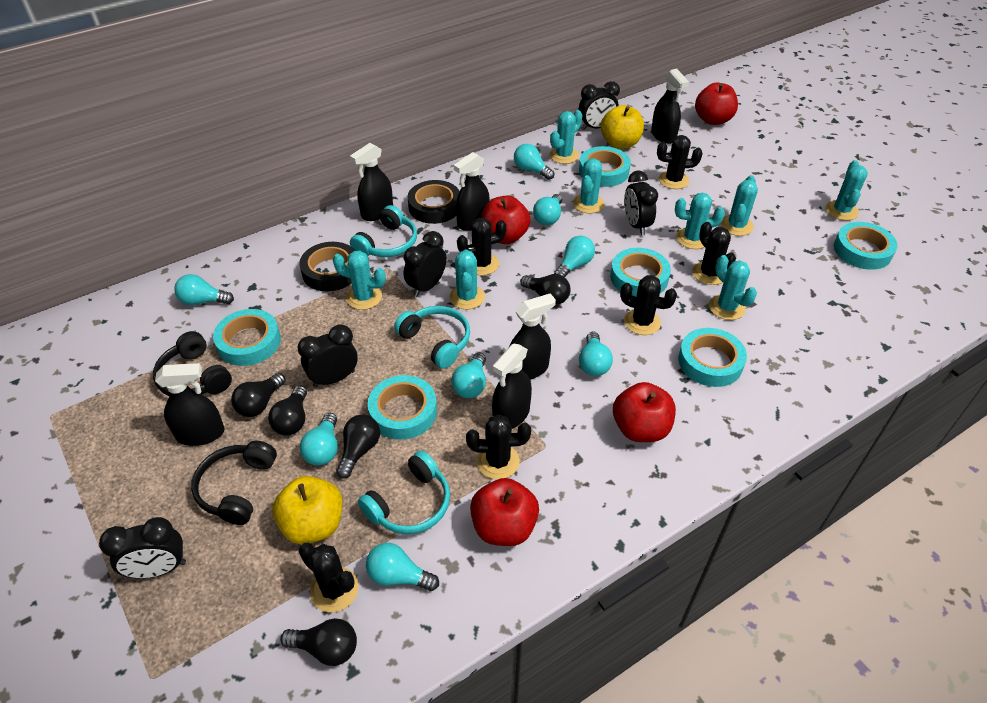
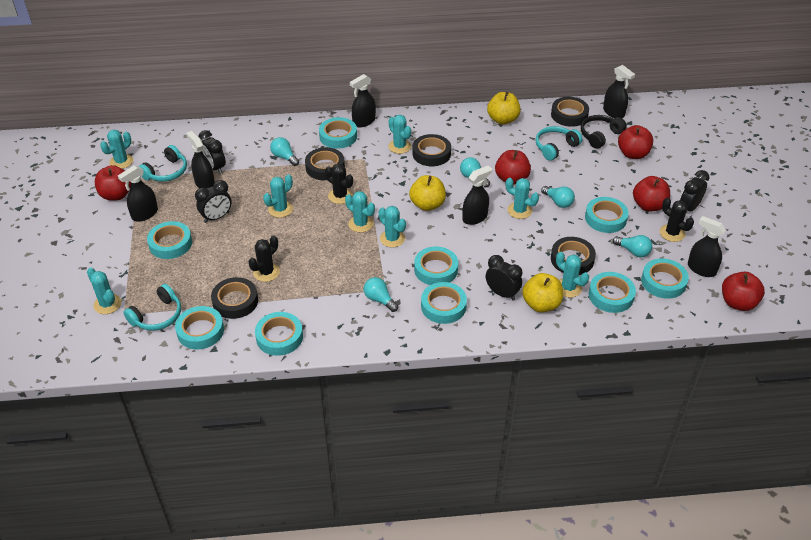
black cactus: 6 -> 3
black clock: 5 -> 4
black headphones: 2 -> 1
black light bulb: 5 -> 0
black tape: 2 -> 5
red apple: 4 -> 5
turquoise light bulb: 8 -> 5
turquoise tape: 6 -> 9
yellow apple: 2 -> 3

